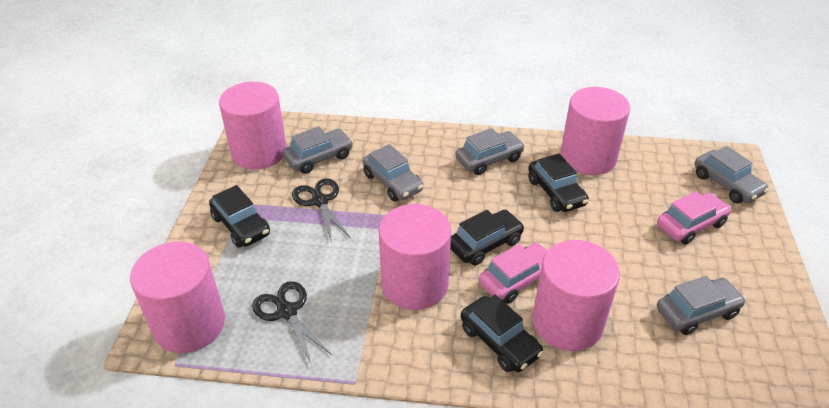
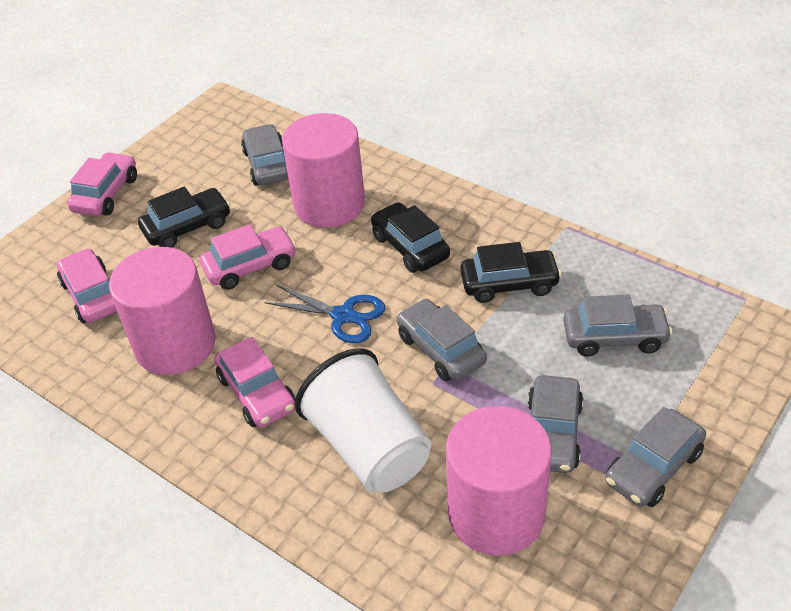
black car: 4 -> 3
black scissors: 2 -> 0
blue scissors: 0 -> 1
pink car: 2 -> 4
pink cylinder: 5 -> 3
white cup: 0 -> 1

